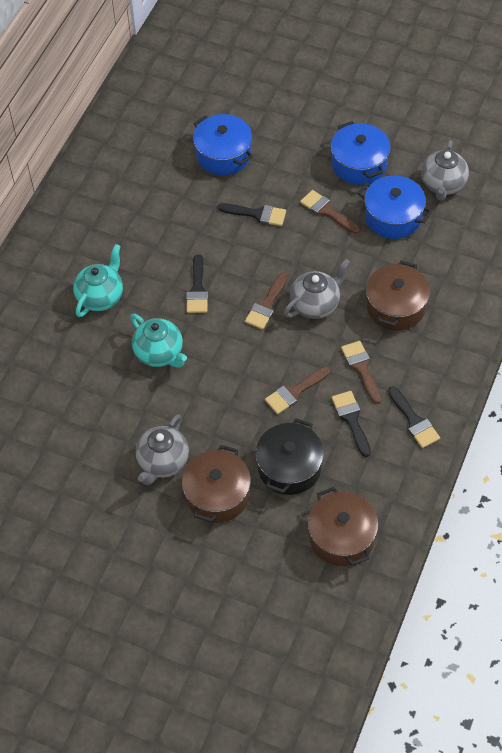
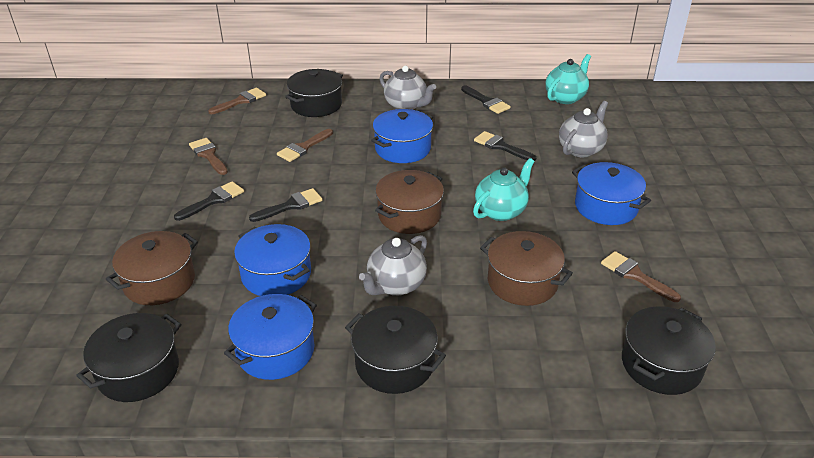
black pot: 1 -> 4
blue pot: 3 -> 4

